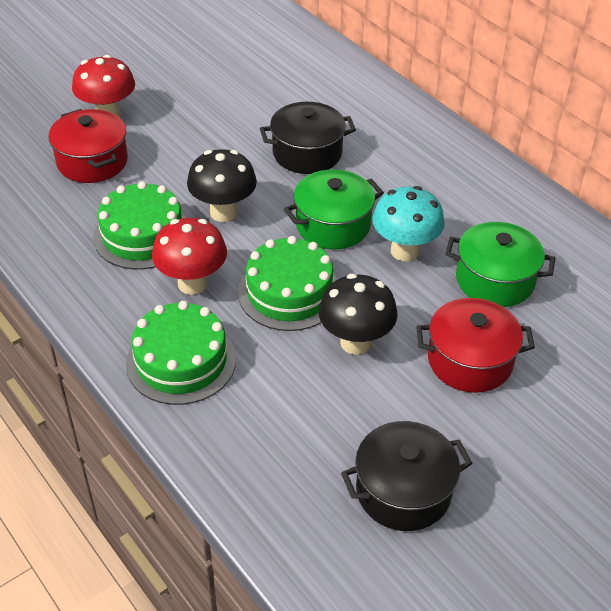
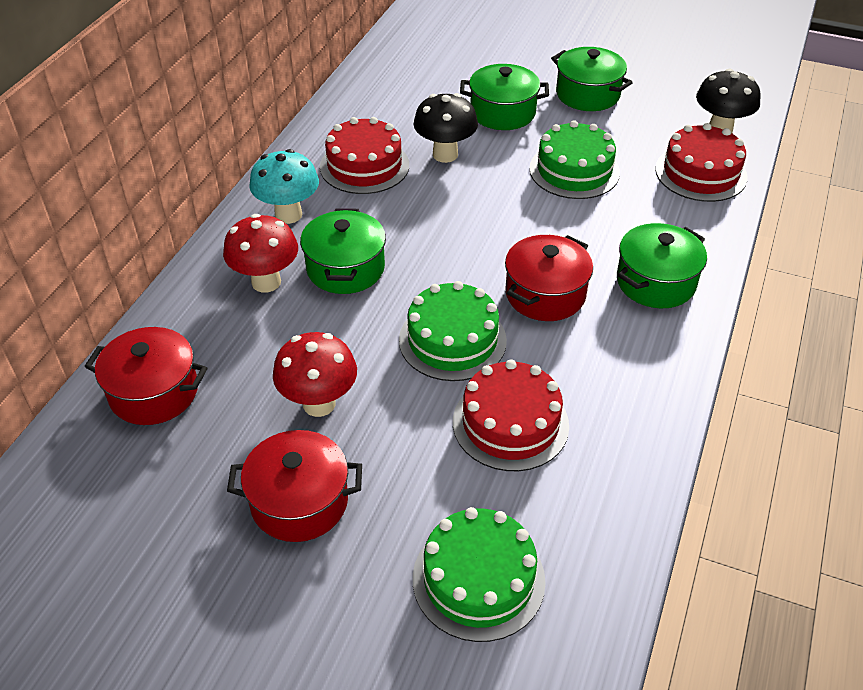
black pot: 2 -> 0
green pot: 2 -> 4
red cake: 0 -> 3
red pot: 2 -> 3

